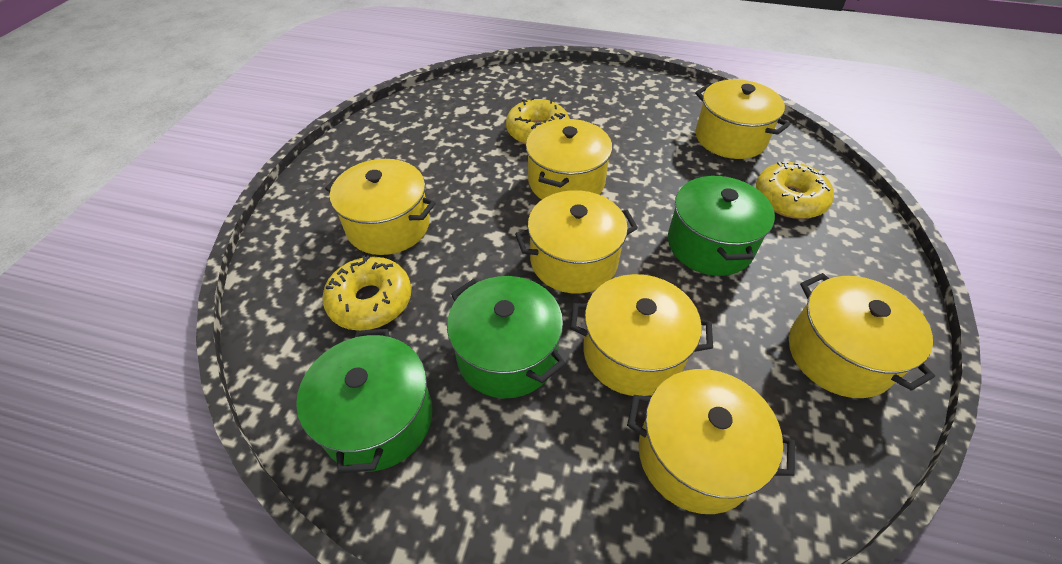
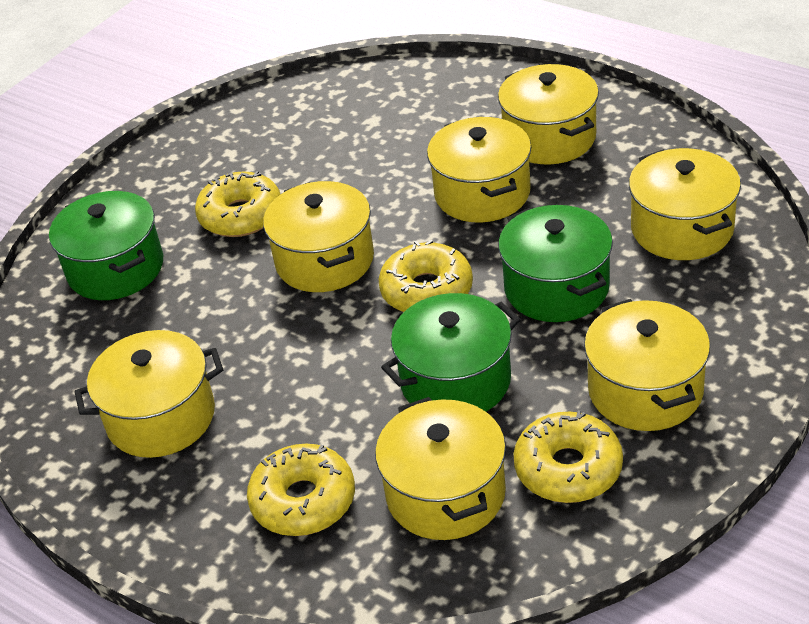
yellow donut: 3 -> 4

